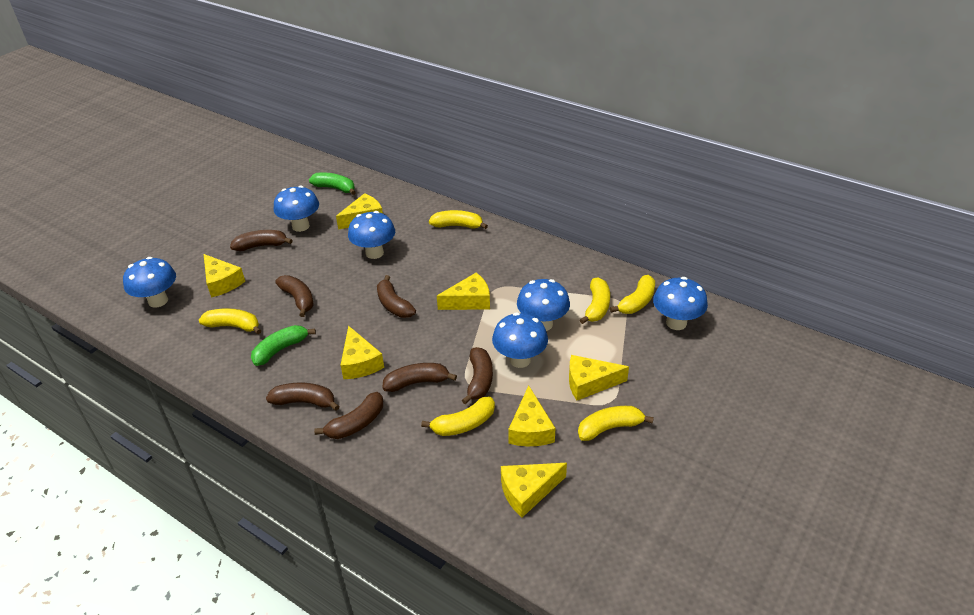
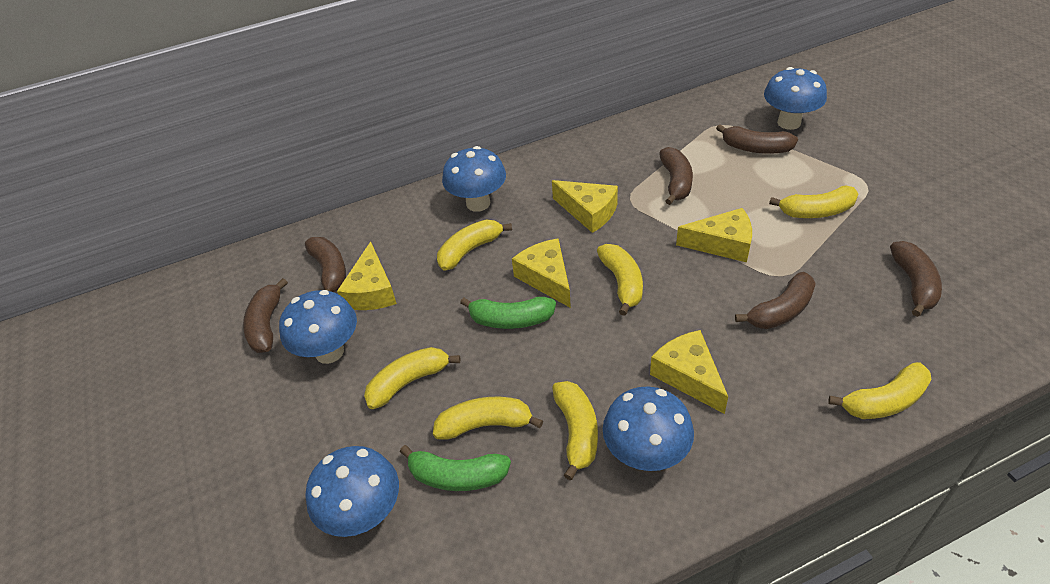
blue mushroom: 6 -> 5
brown banana: 7 -> 6
yellow banana: 6 -> 7
yellow cheese: 7 -> 5

